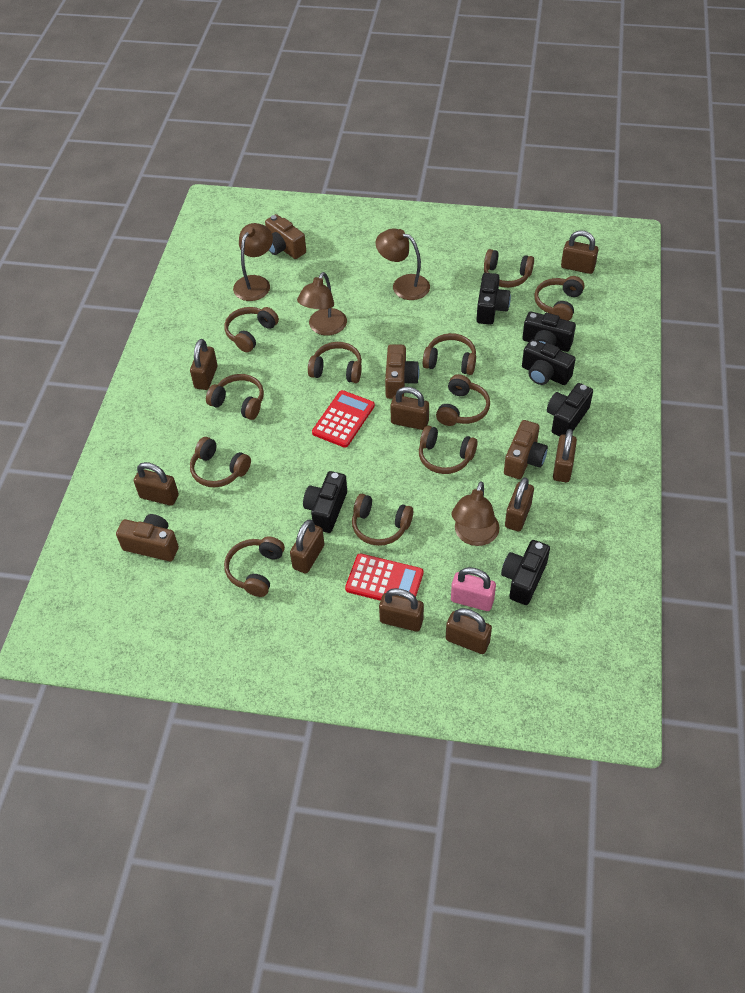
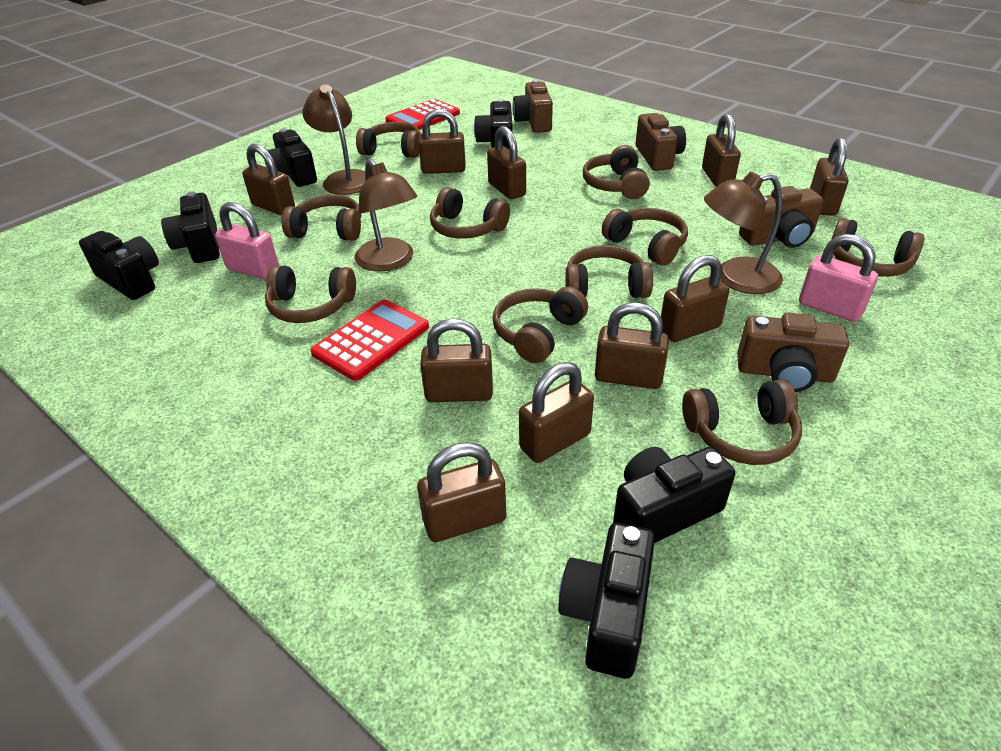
brown headphones: 11 -> 10
brown lamp: 4 -> 3
brown padlock: 9 -> 10
pink padlock: 1 -> 2

